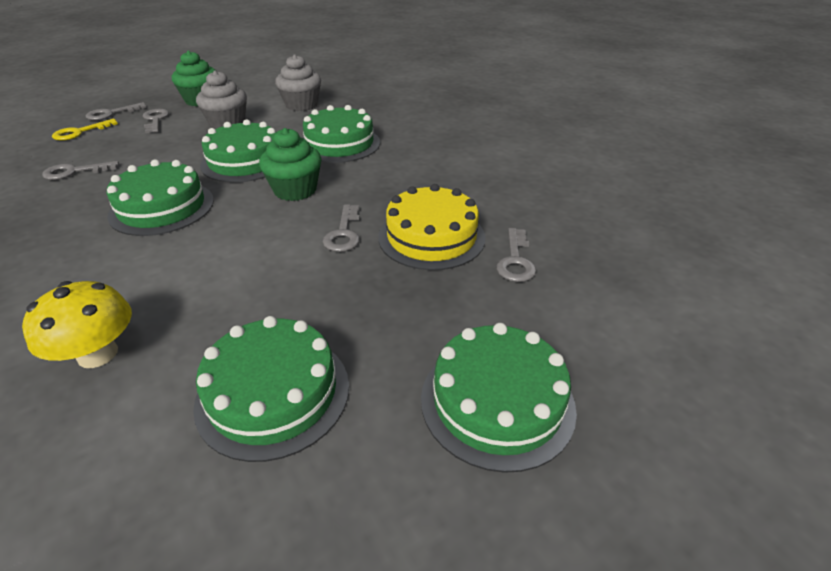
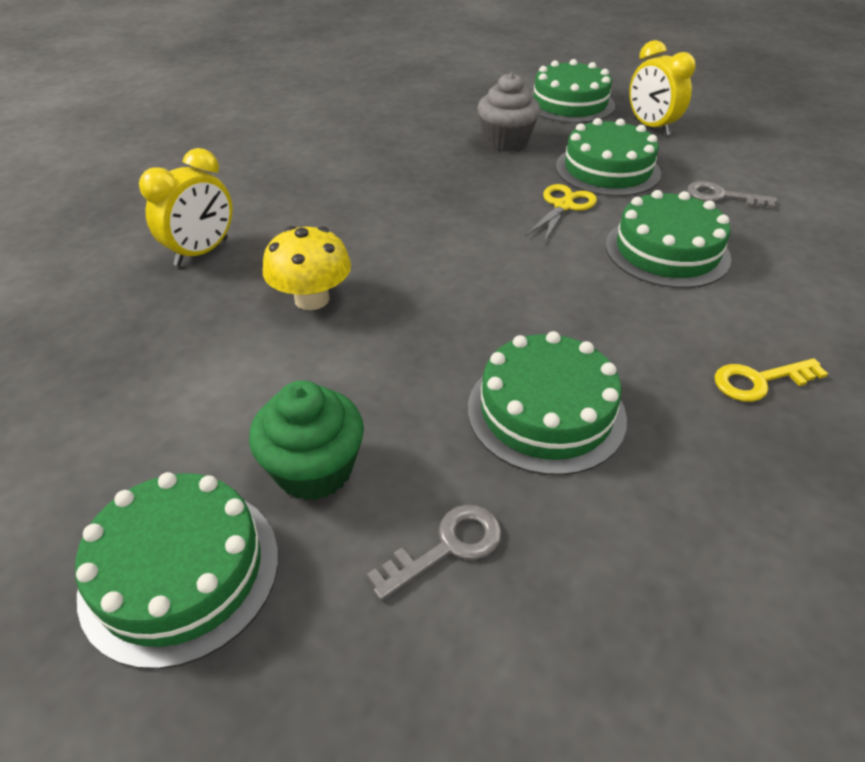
green cupcake: 2 -> 1
grey cupcake: 2 -> 1
grey key: 5 -> 2
yellow cake: 1 -> 0
yellow clock: 0 -> 2
yellow scissors: 0 -> 1

